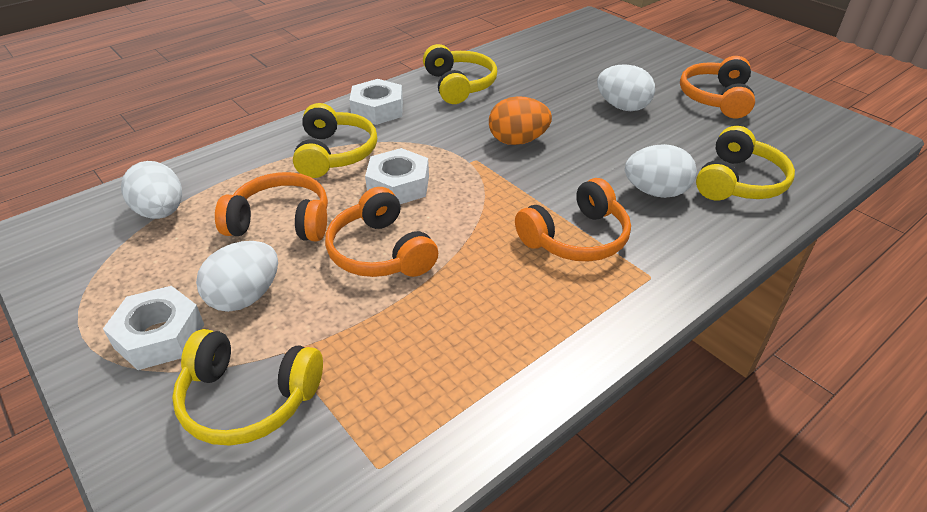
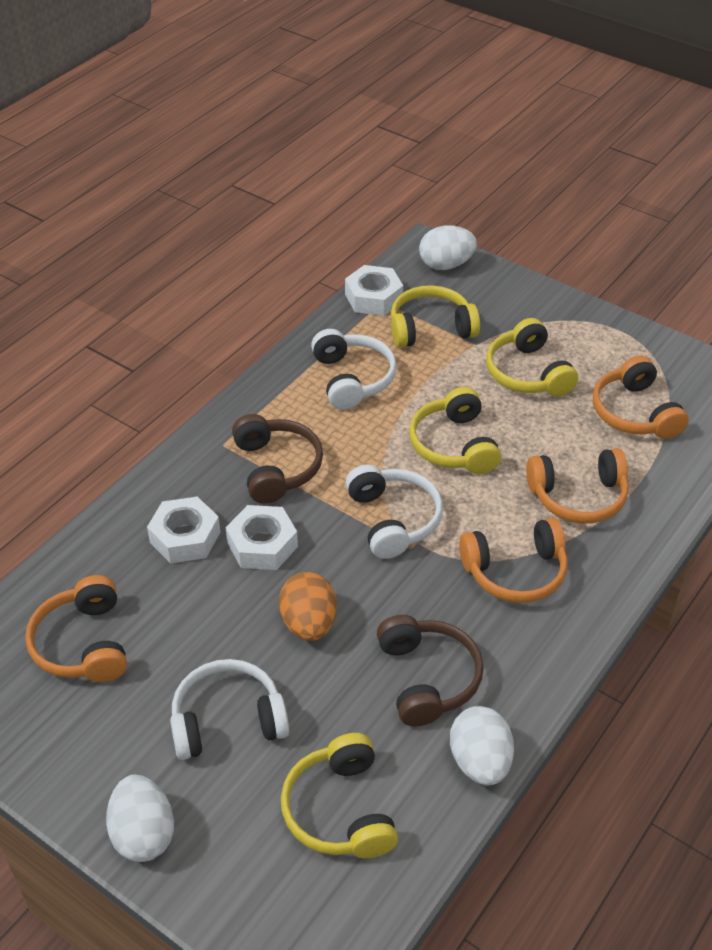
brown headphones: 0 -> 2
white egg: 4 -> 3
white headphones: 0 -> 3

